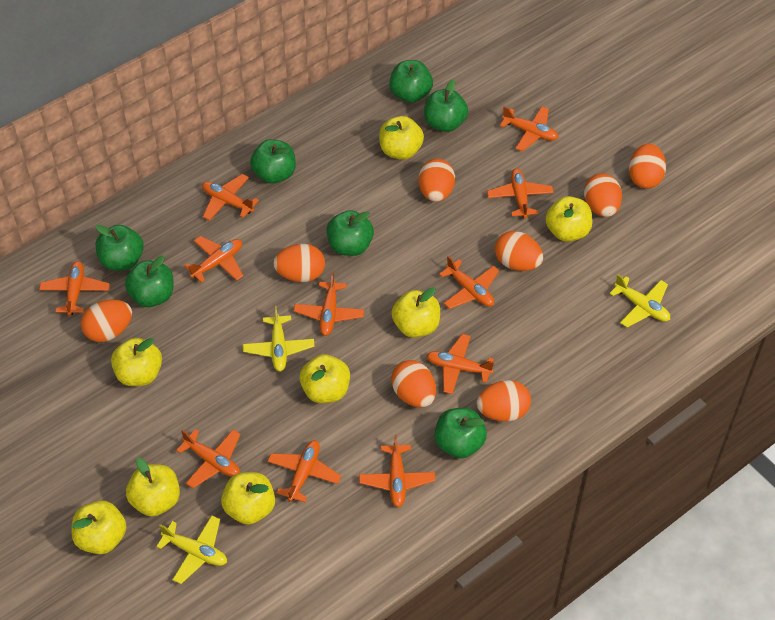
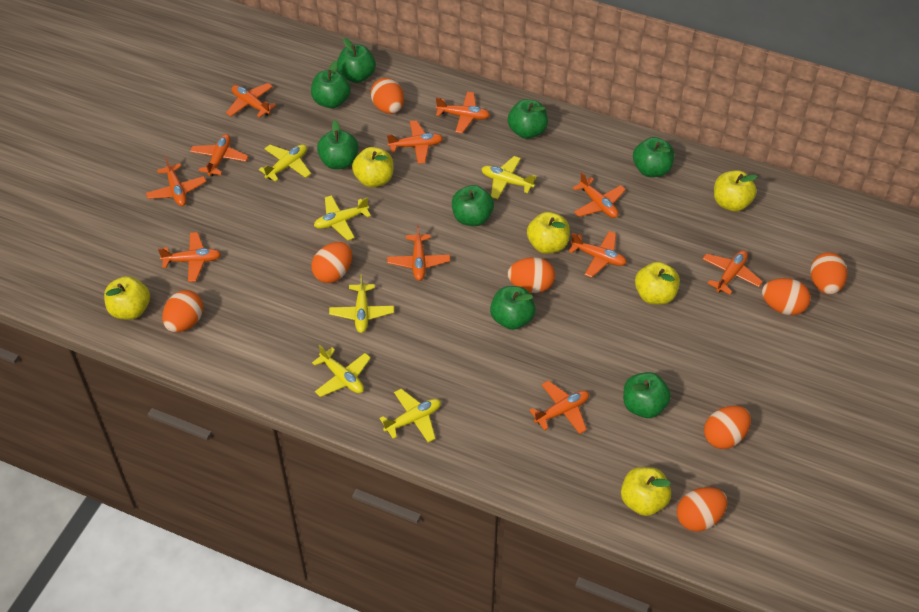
green apple: 7 -> 8
yellow apple: 8 -> 6
yellow plane: 3 -> 6

